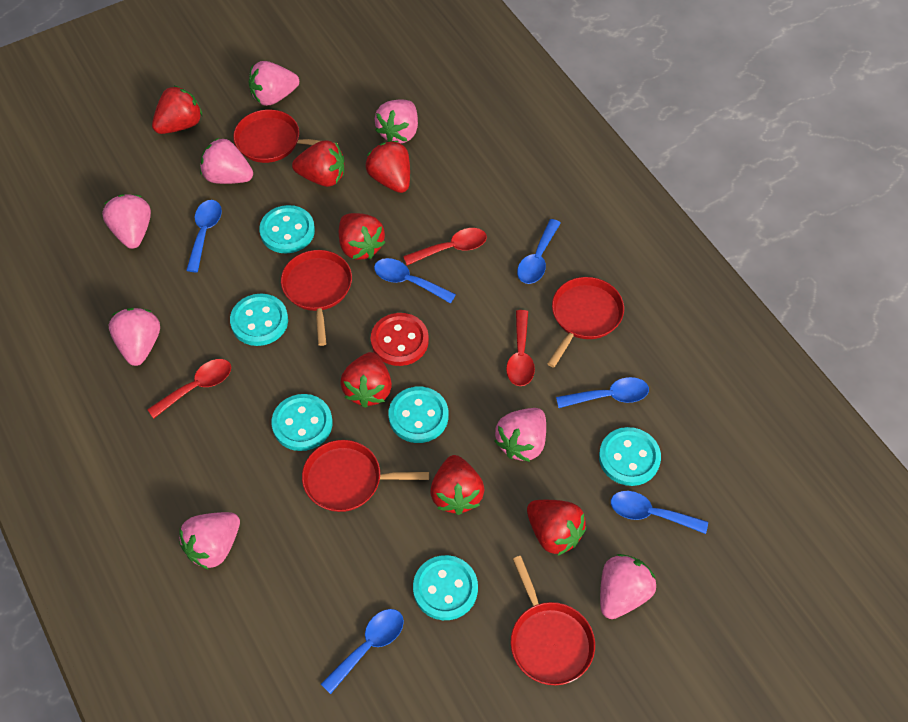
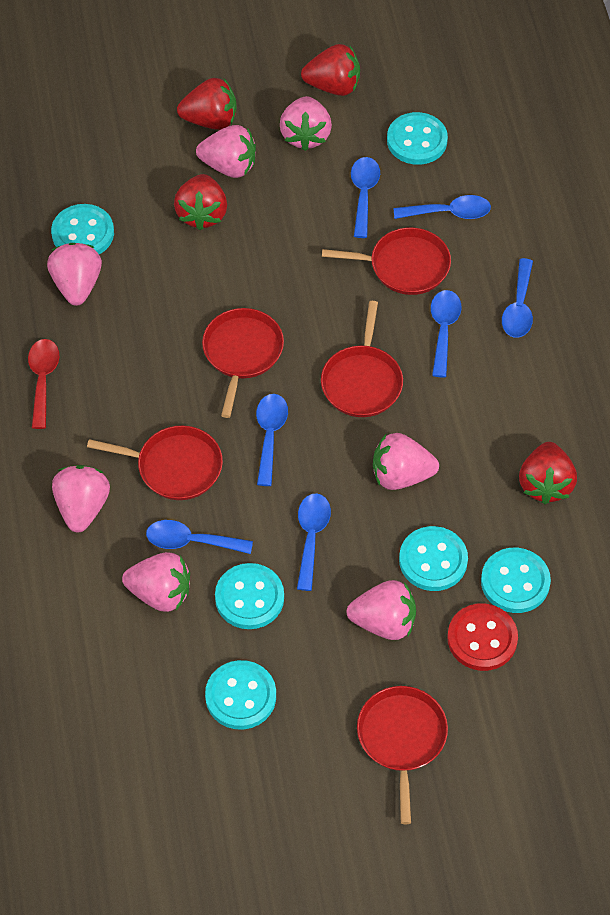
blue spoon: 6 -> 7
pink strawberry: 8 -> 7
red spoon: 3 -> 1
red strawberry: 7 -> 4

